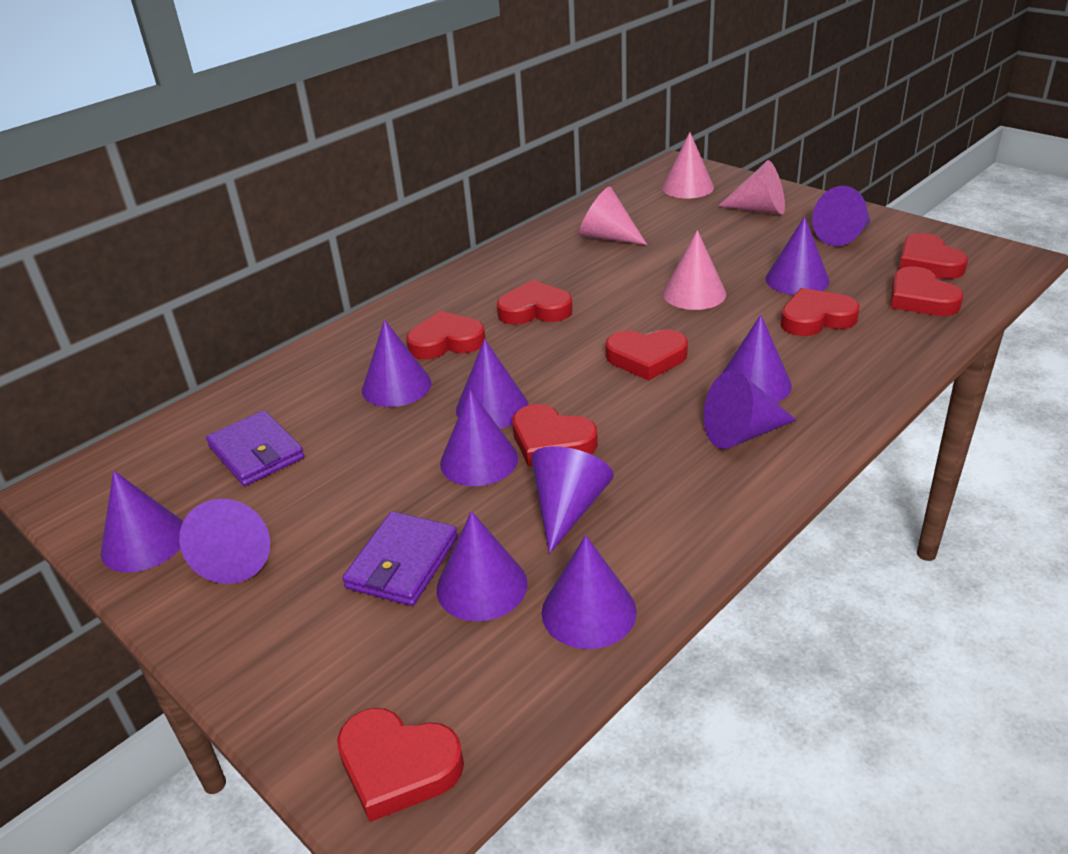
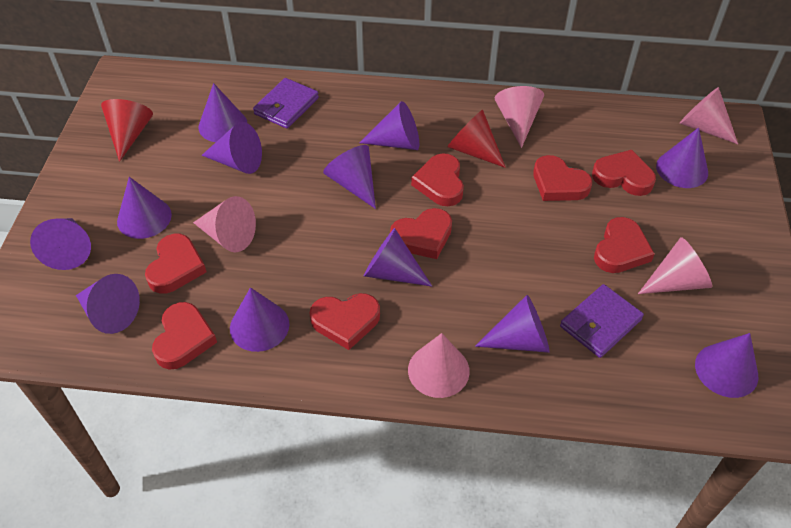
pink cone: 4 -> 5
red cone: 0 -> 2

